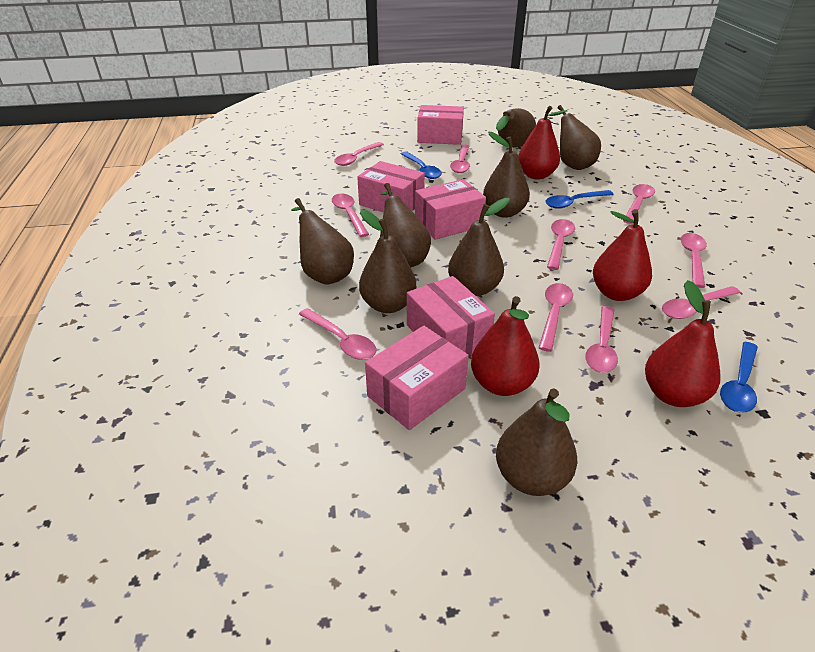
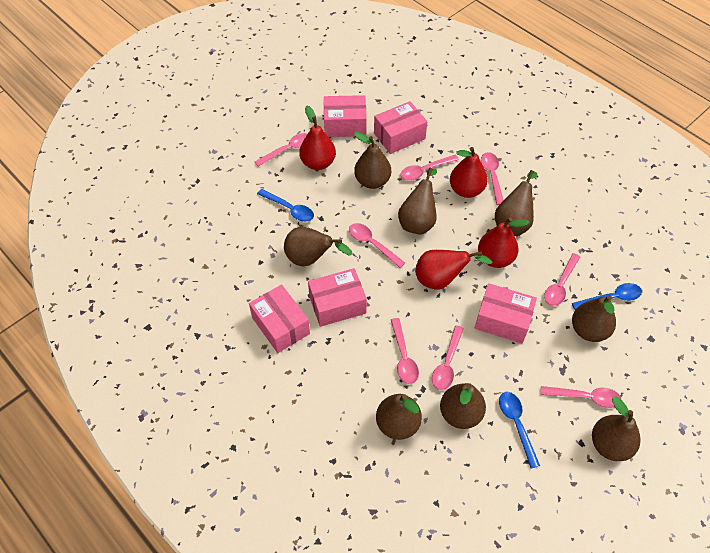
pink spoon: 10 -> 8

